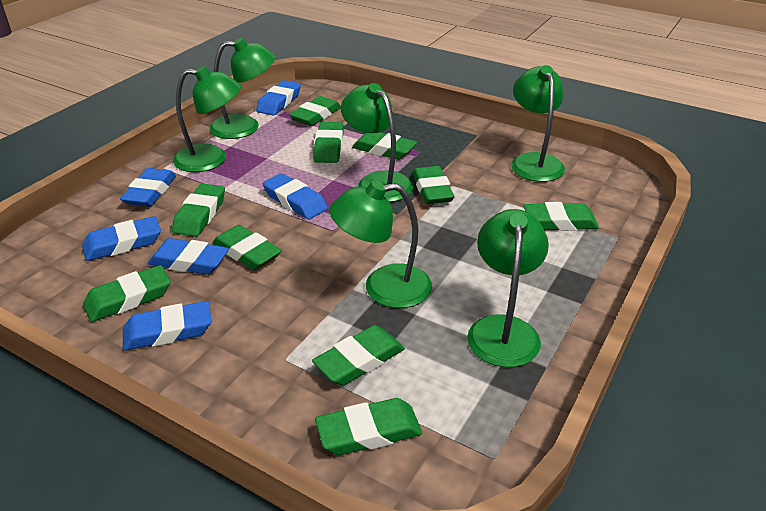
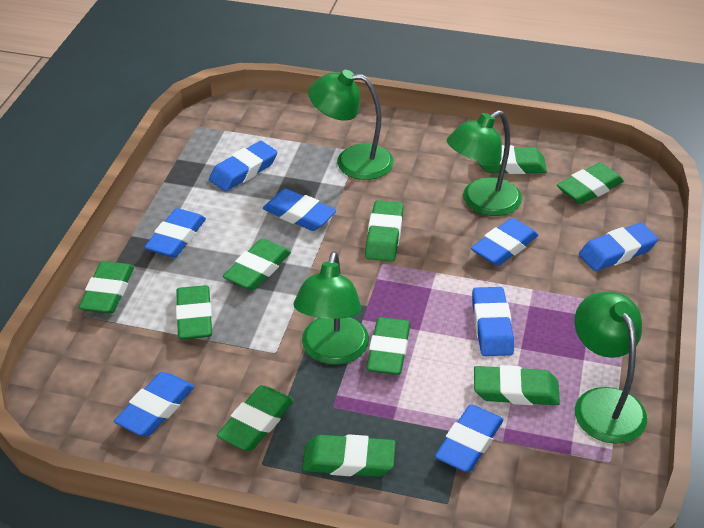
blue eraser: 6 -> 8
green lamp: 6 -> 4

